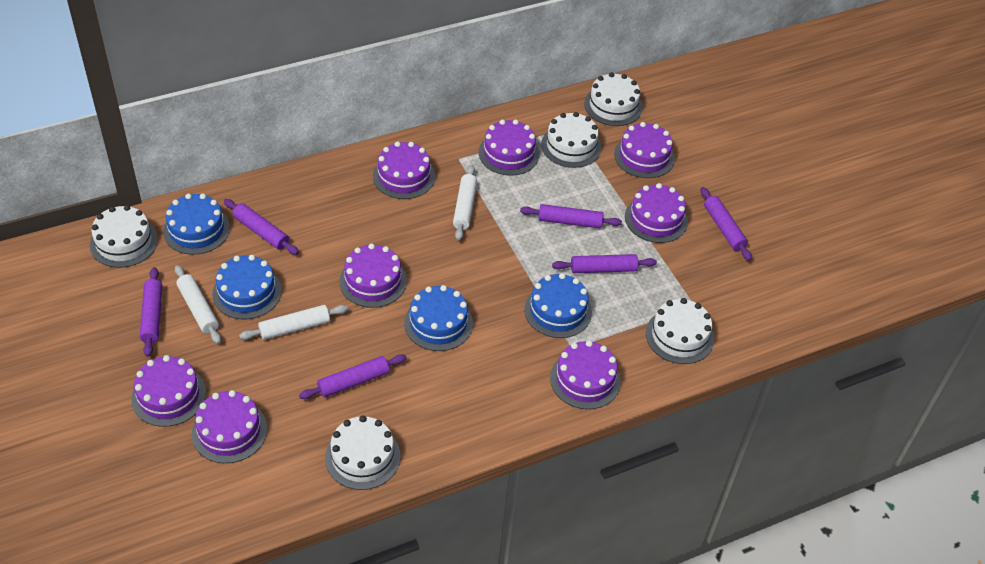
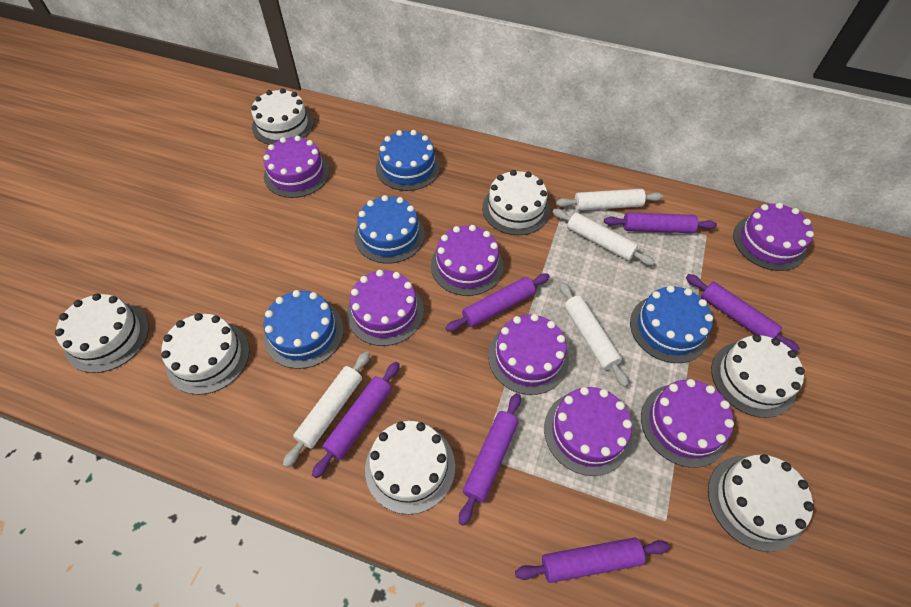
purple cake: 8 -> 7
white cake: 5 -> 7
white rolling pin: 3 -> 4

